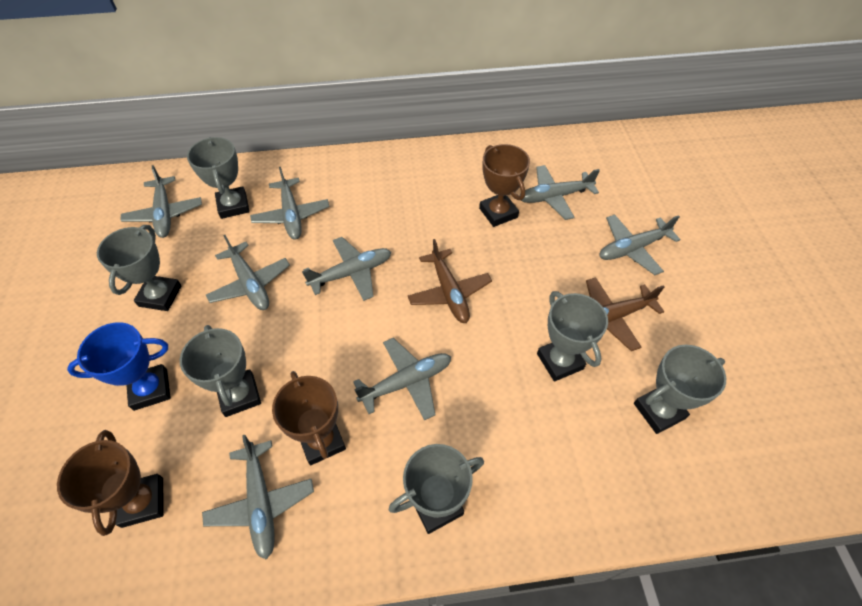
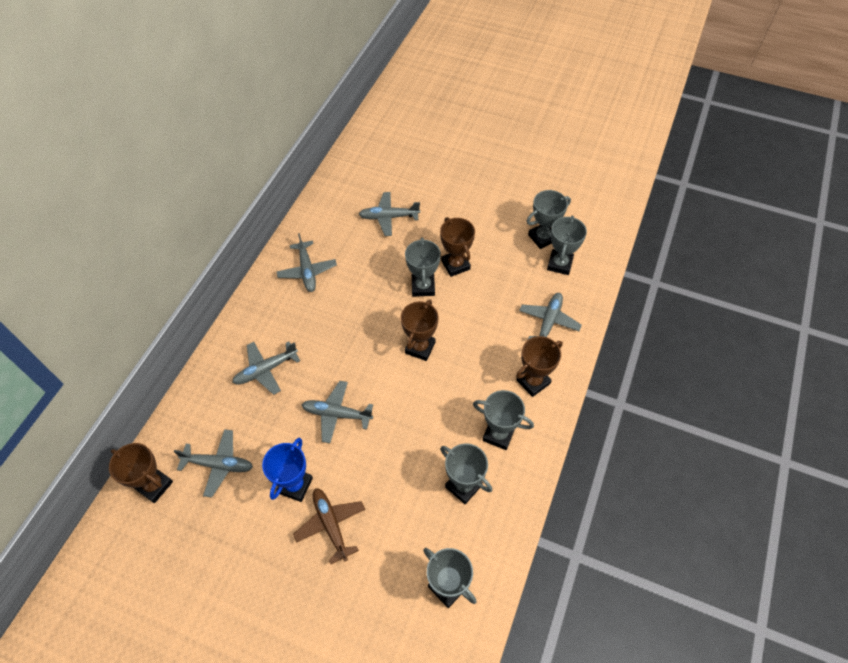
brown plane: 2 -> 1
brown trophy: 3 -> 4
grey plane: 8 -> 6

